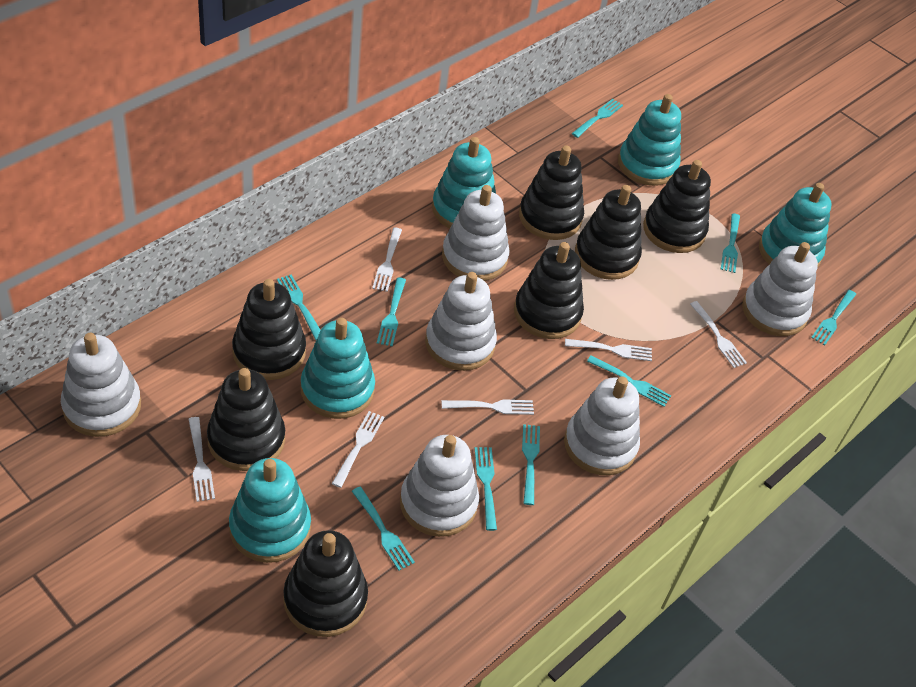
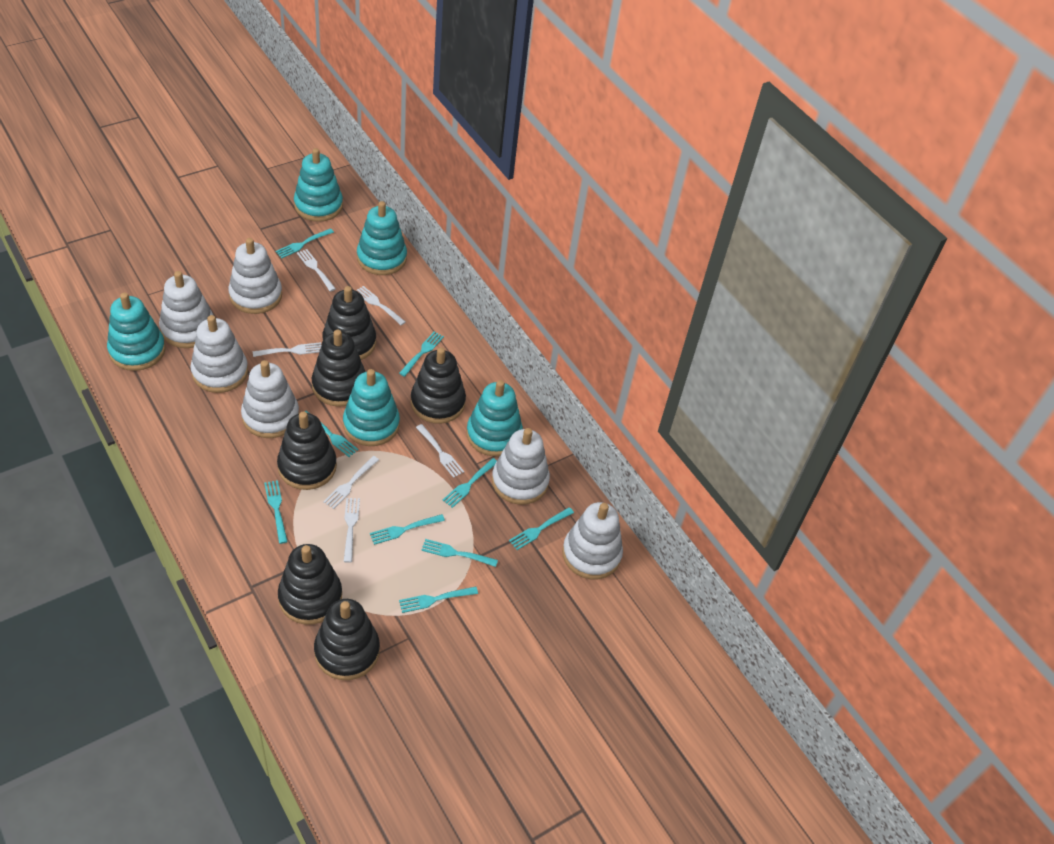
black stacking toy: 7 -> 6

